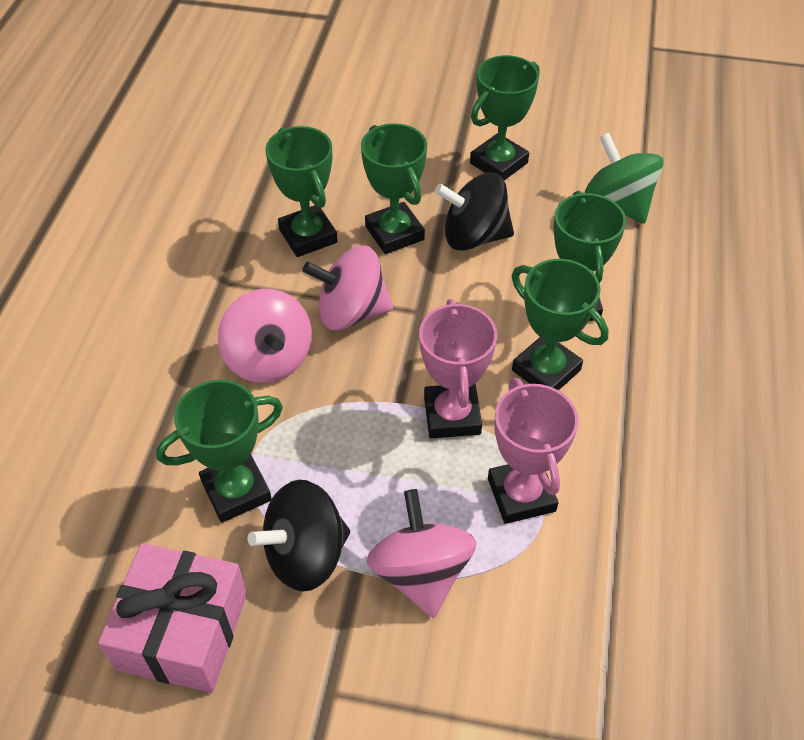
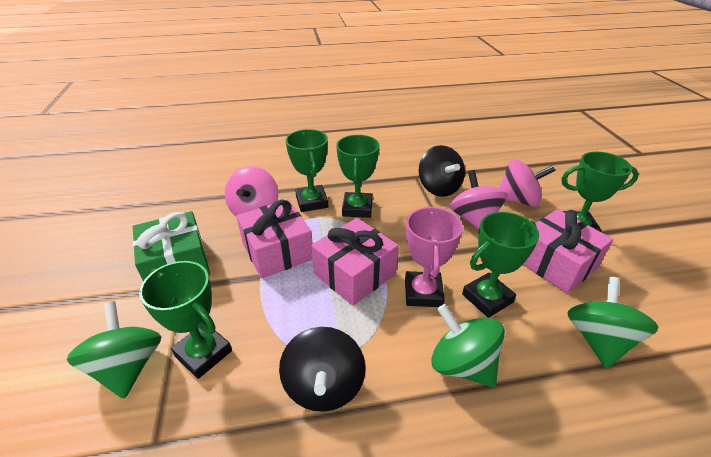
green gift: 0 -> 1
green spinning top: 1 -> 3
green trophy: 6 -> 5
pink gift: 1 -> 3
pink trophy: 2 -> 1

